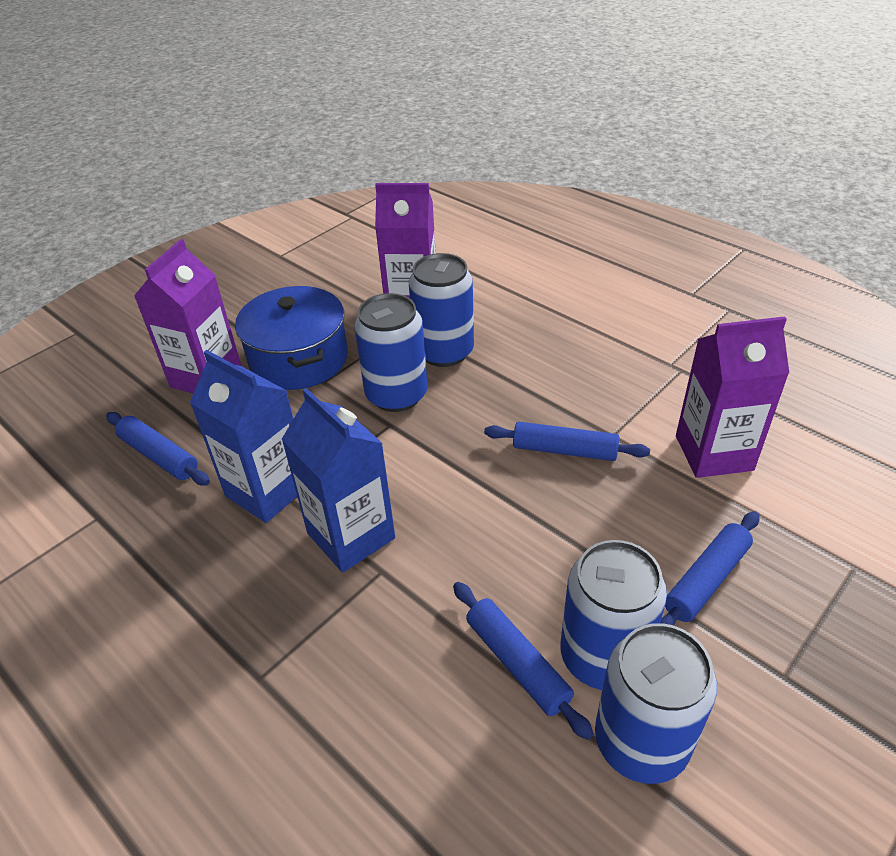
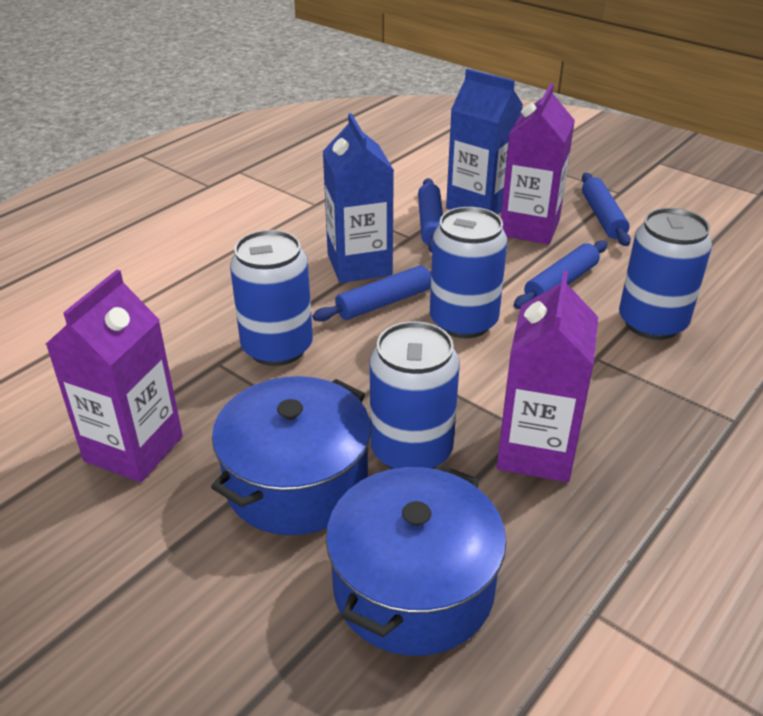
blue pot: 1 -> 2

